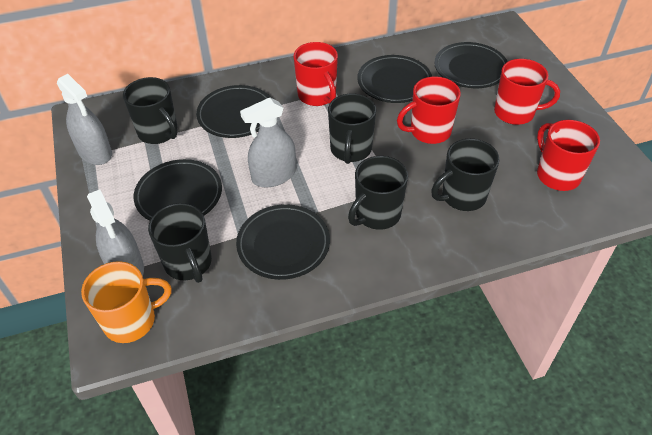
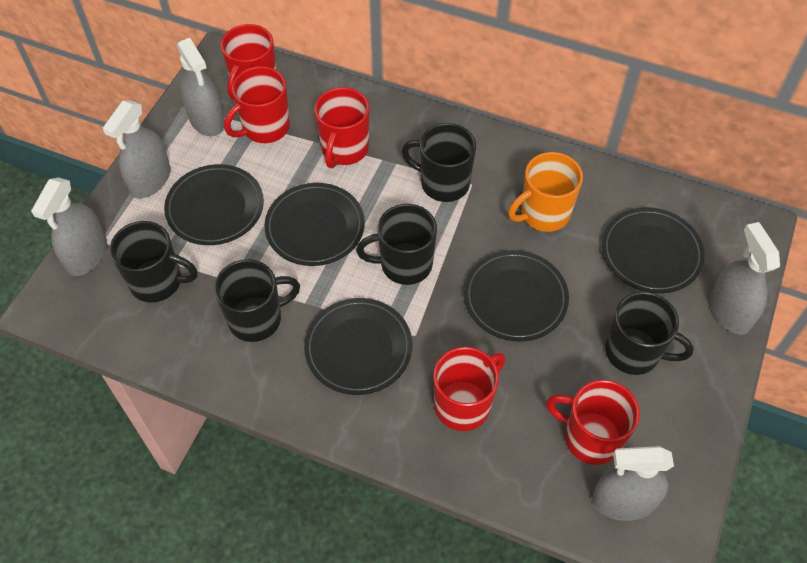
grey spray bottle: 3 -> 5
red mug: 4 -> 5

